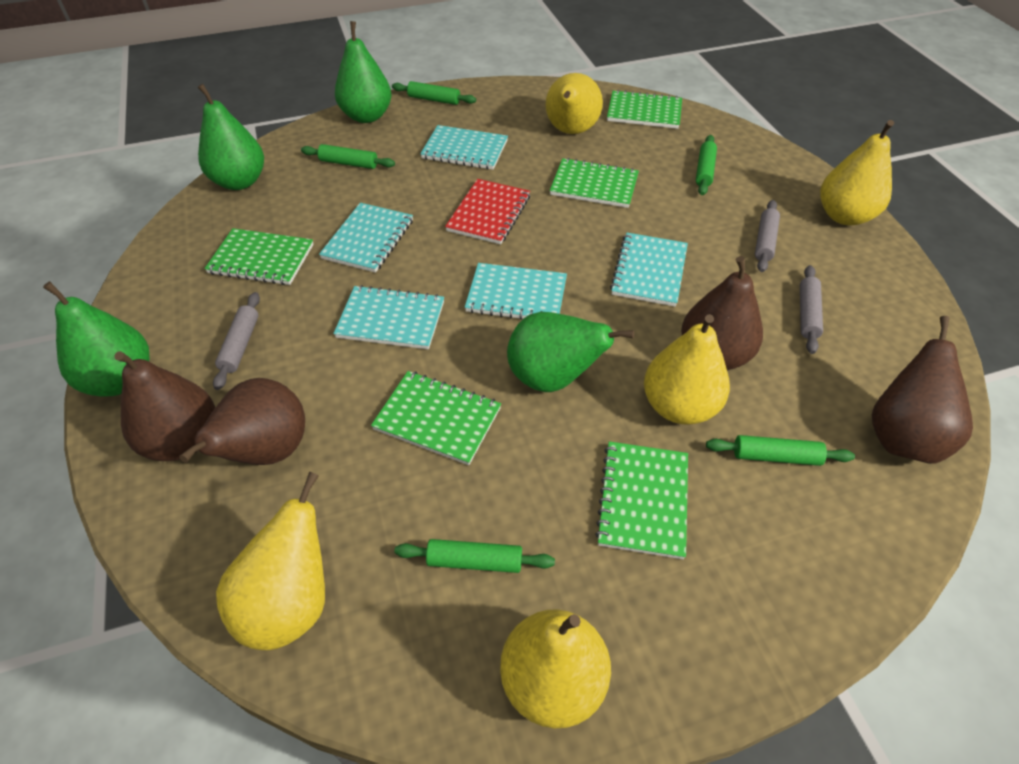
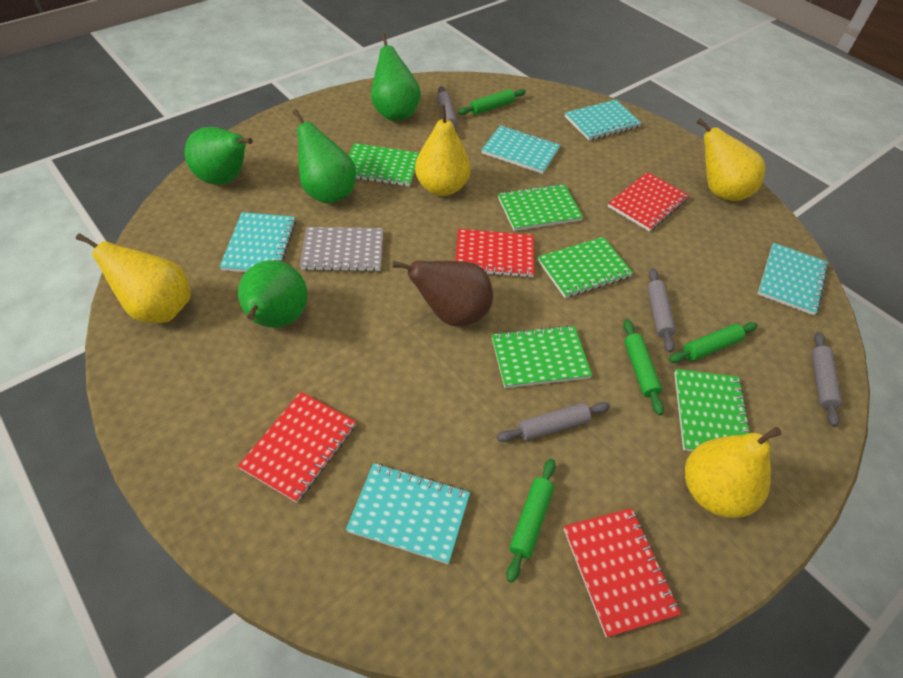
brown pear: 4 -> 1
green rolling pin: 5 -> 4
grey notebook: 0 -> 1
grey rolling pin: 3 -> 4
red notebook: 1 -> 4
yellow pear: 5 -> 4

